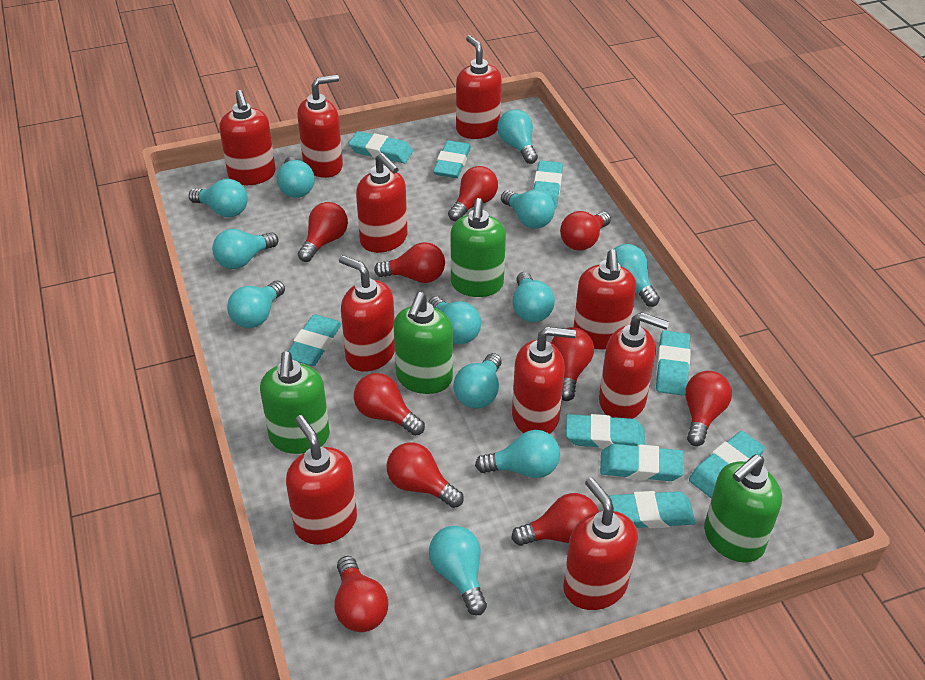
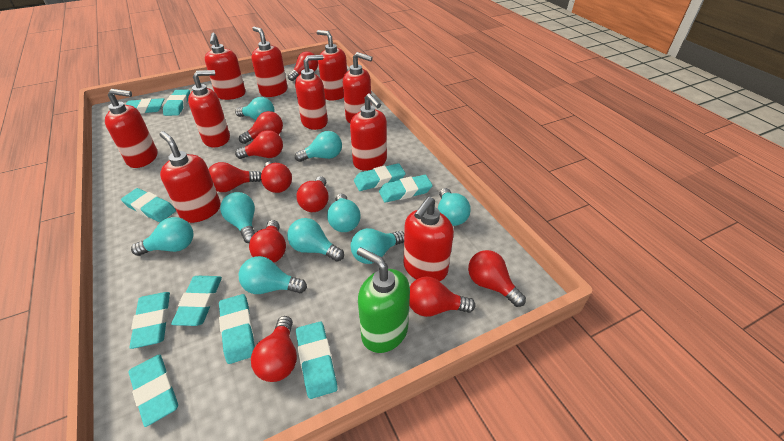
green soap dispenser: 4 -> 1
turquoise eraser: 9 -> 10
turquoise light bulb: 12 -> 9

